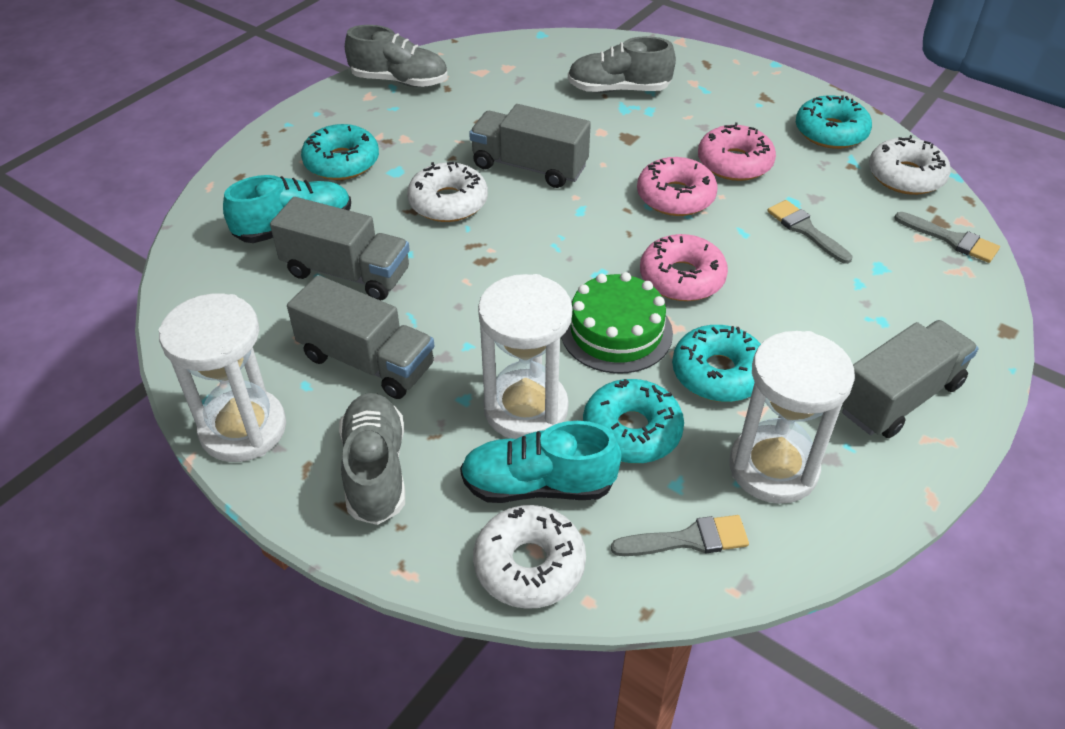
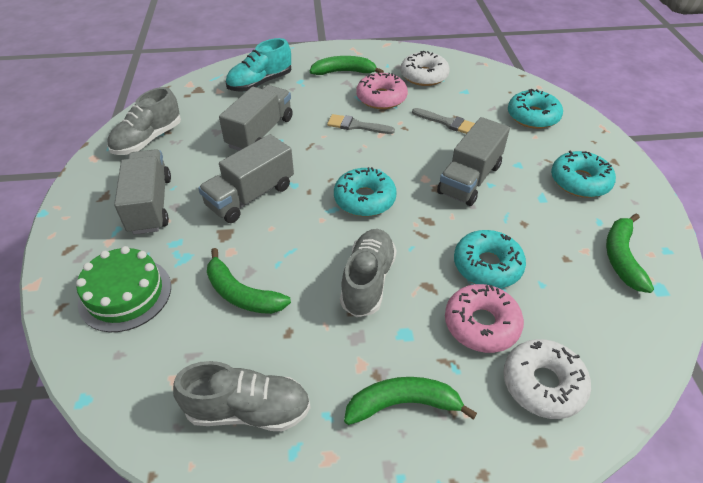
green banana: 0 -> 4
grey brush: 3 -> 2
pink donut: 3 -> 2
turquoise shoe: 2 -> 1
white donut: 3 -> 2
white hourglass: 3 -> 0

